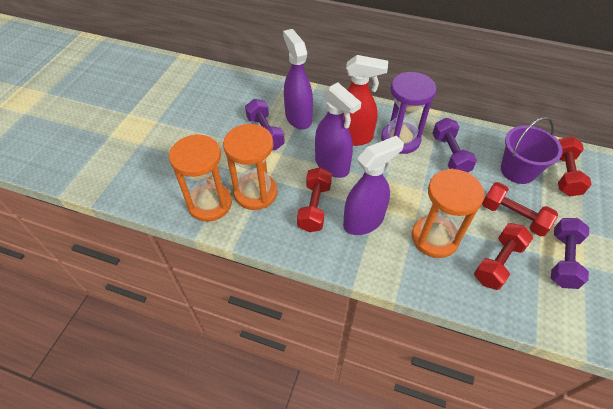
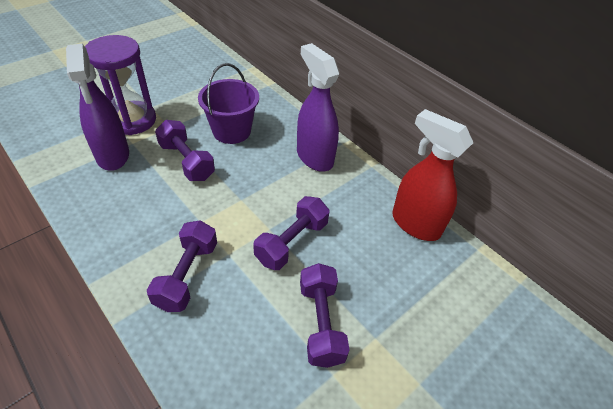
orange hourglass: 3 -> 0
purple dumbbell: 3 -> 4
purple spray bottle: 3 -> 2
red dumbbell: 4 -> 0

